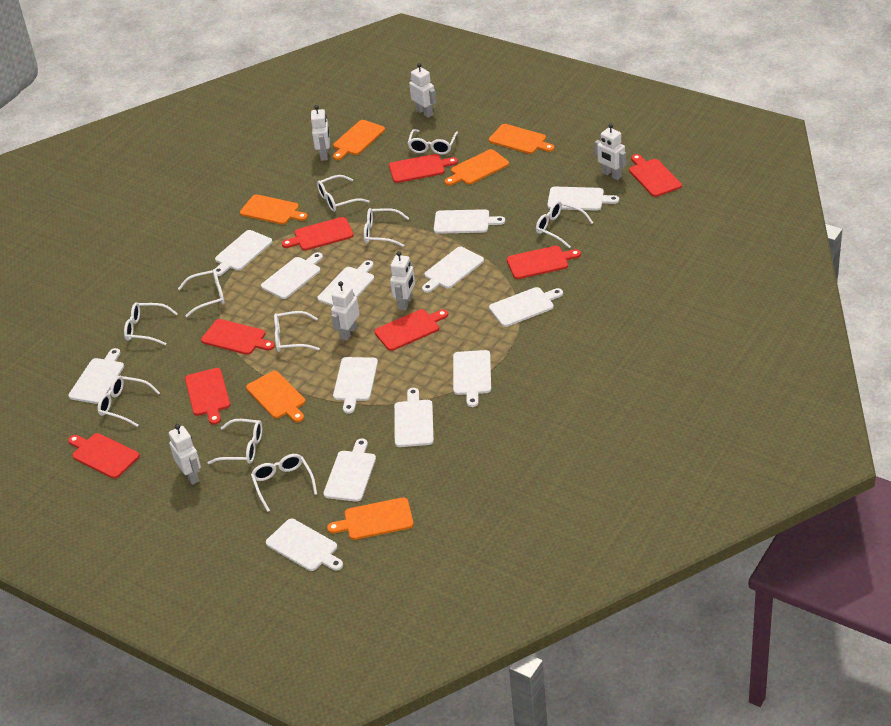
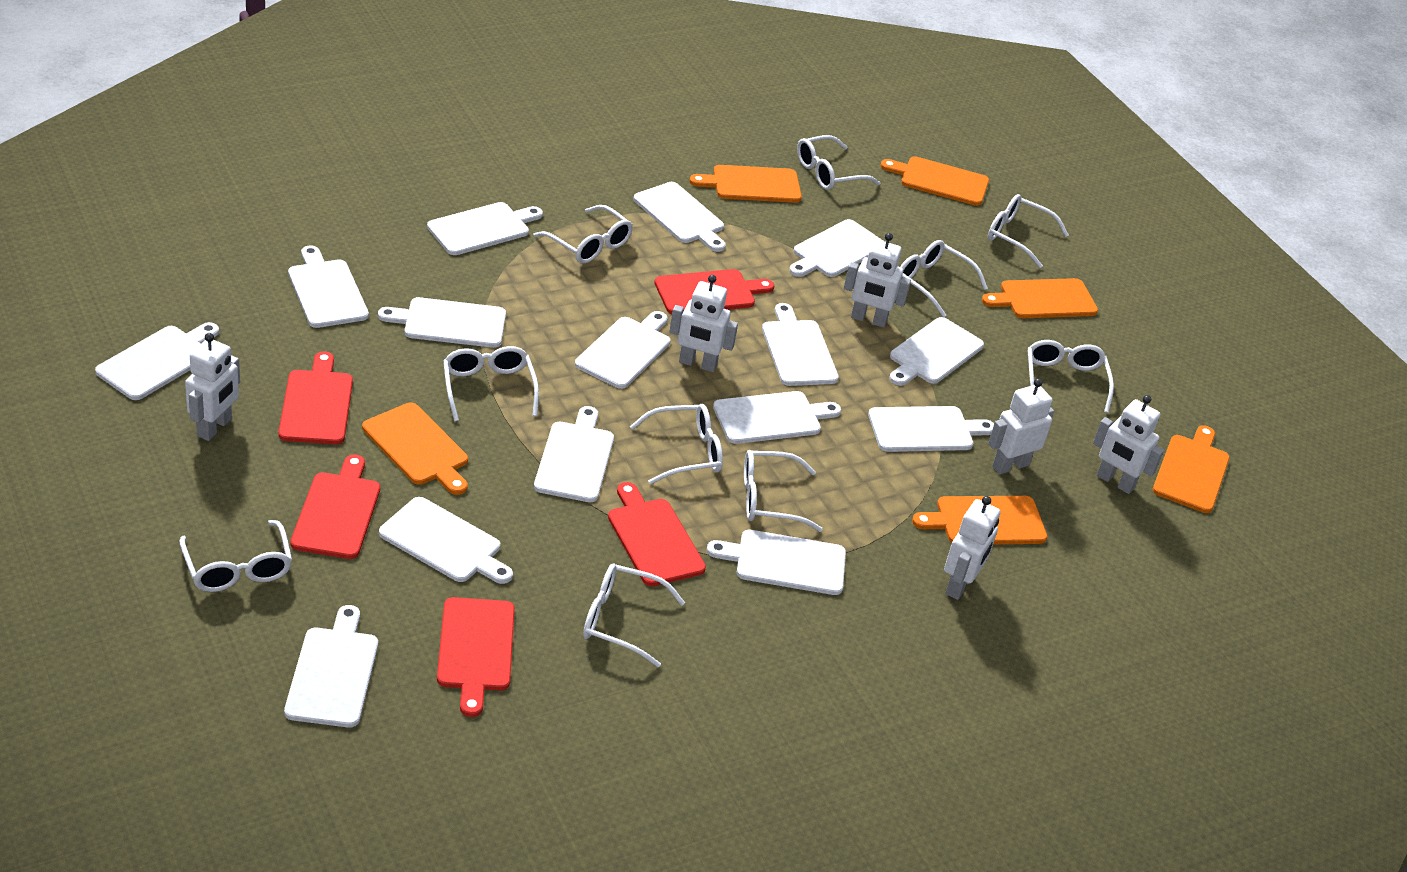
red cutting board: 8 -> 5
white cutting board: 13 -> 15

